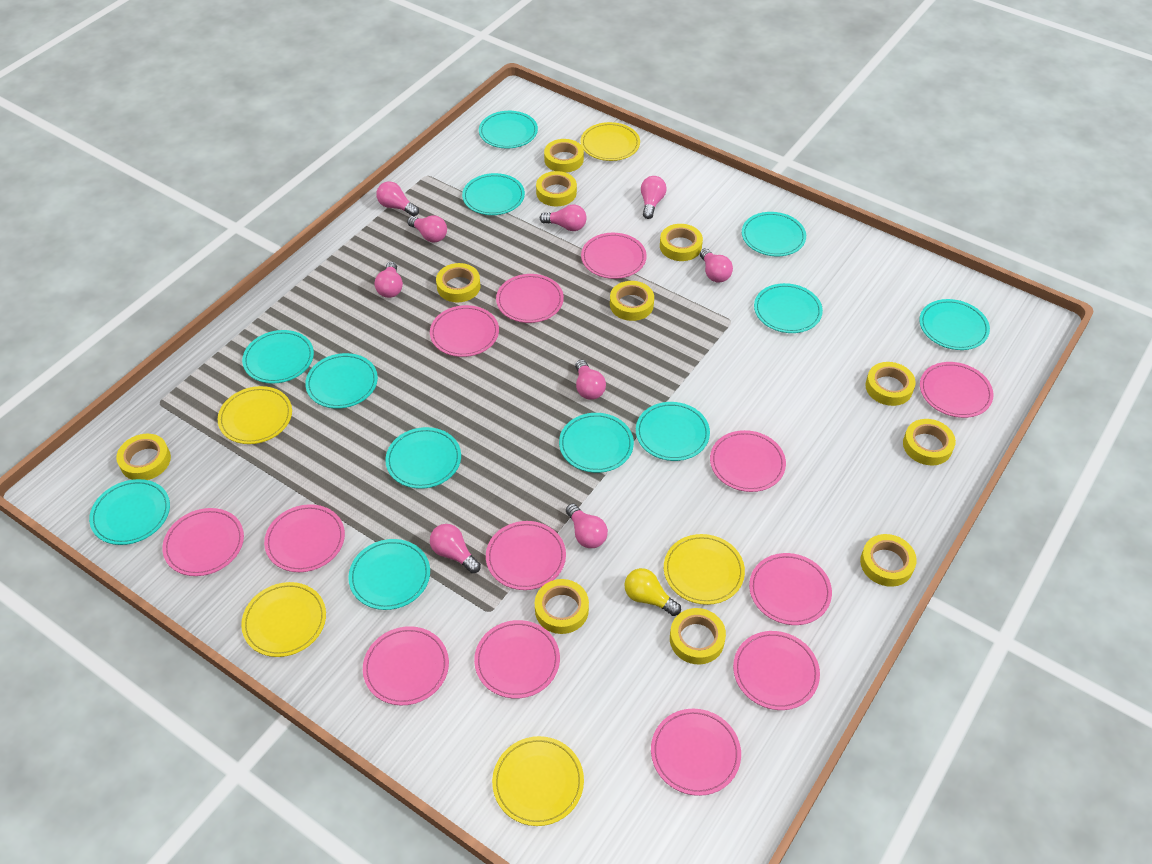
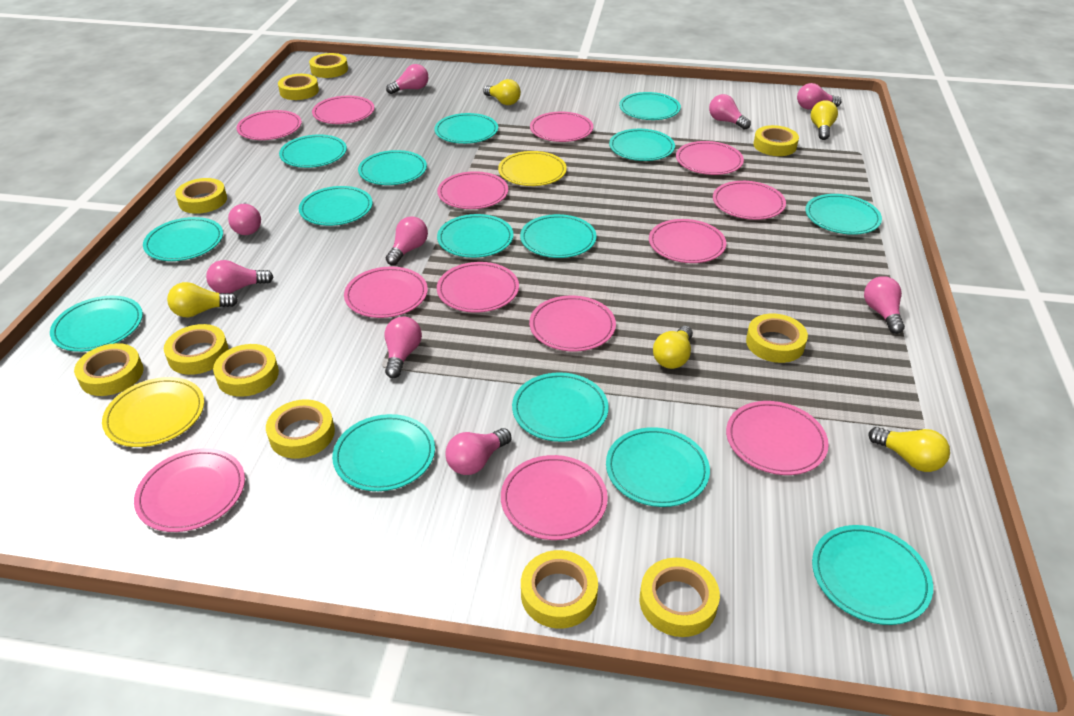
turquoise plate: 12 -> 15
yellow light bulb: 1 -> 5
yellow plate: 5 -> 2

